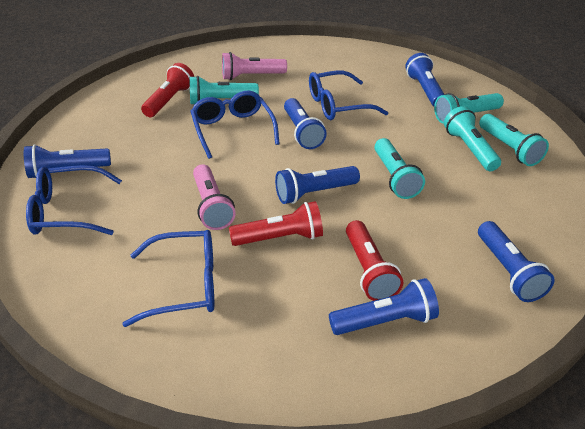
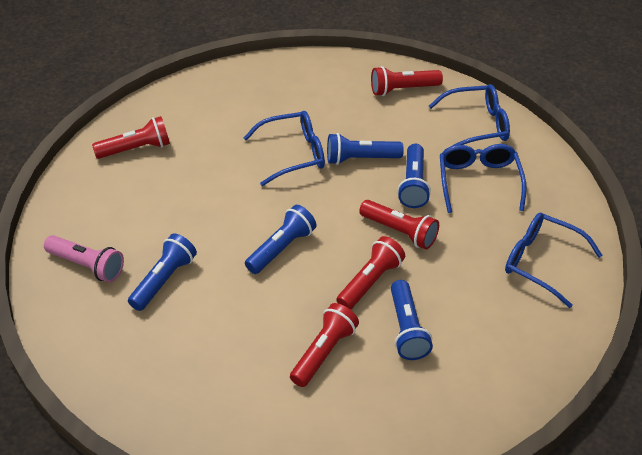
blue flashlight: 6 -> 5
pink flashlight: 2 -> 1
red flashlight: 3 -> 5
turquoise flashlight: 5 -> 0

